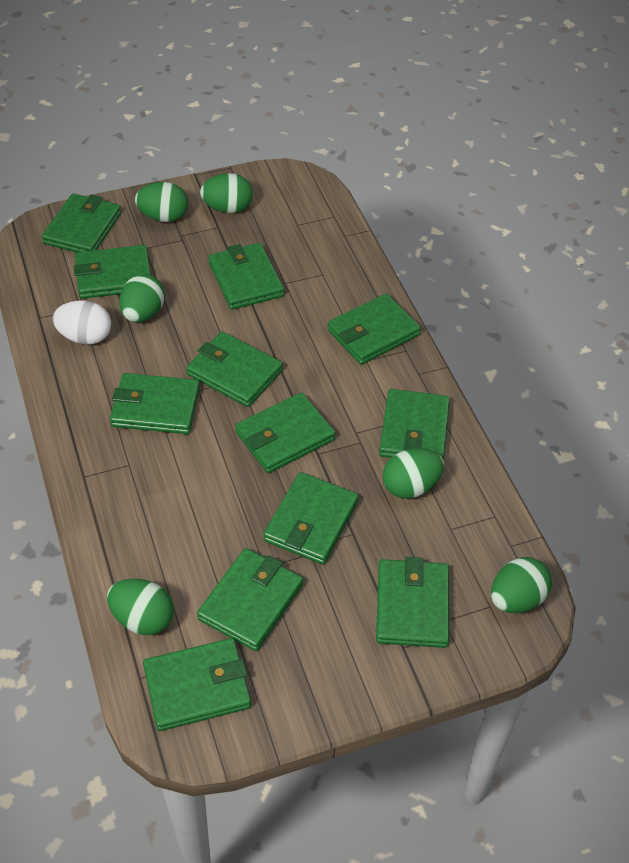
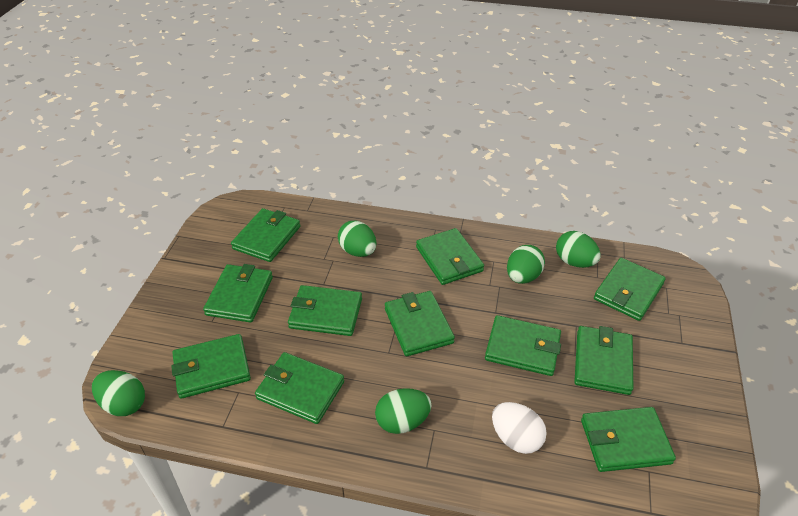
green egg: 6 -> 5
green wallet: 12 -> 11

